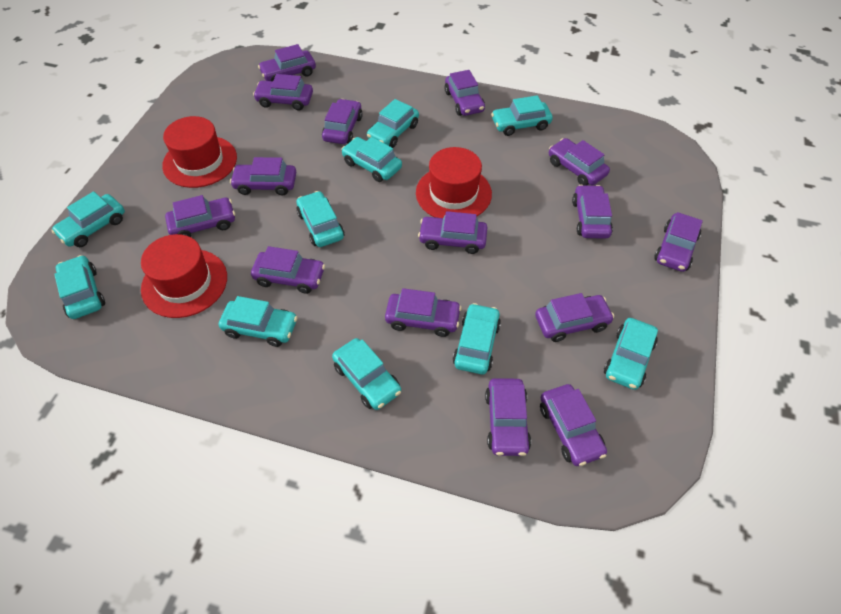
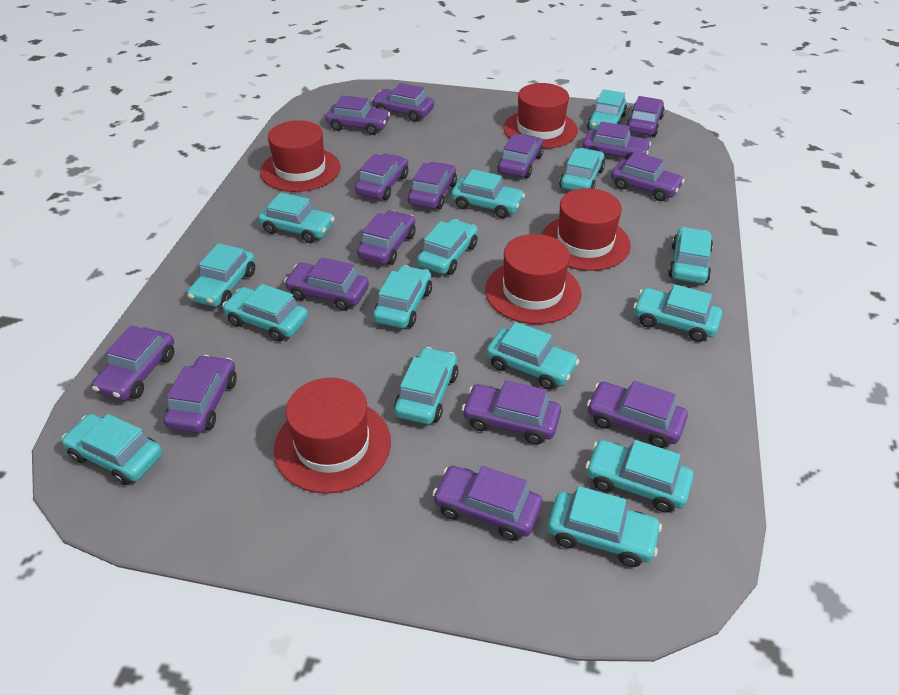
red hat: 3 -> 5
turquoise car: 10 -> 15

